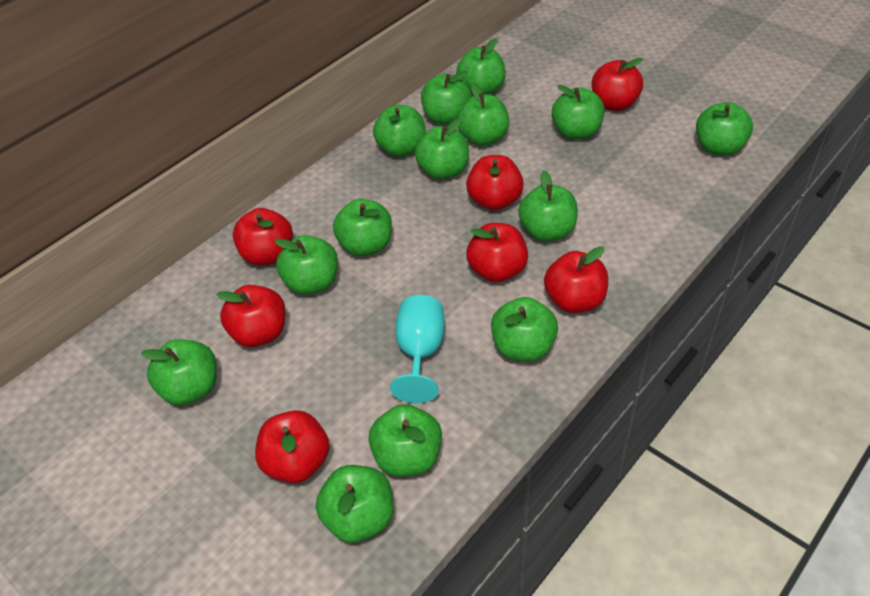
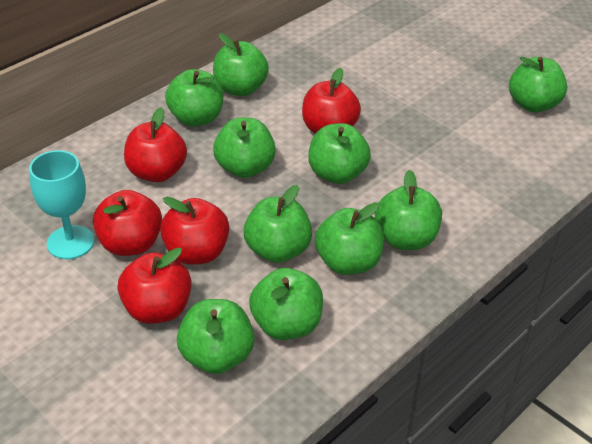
green apple: 14 -> 10
red apple: 7 -> 5

